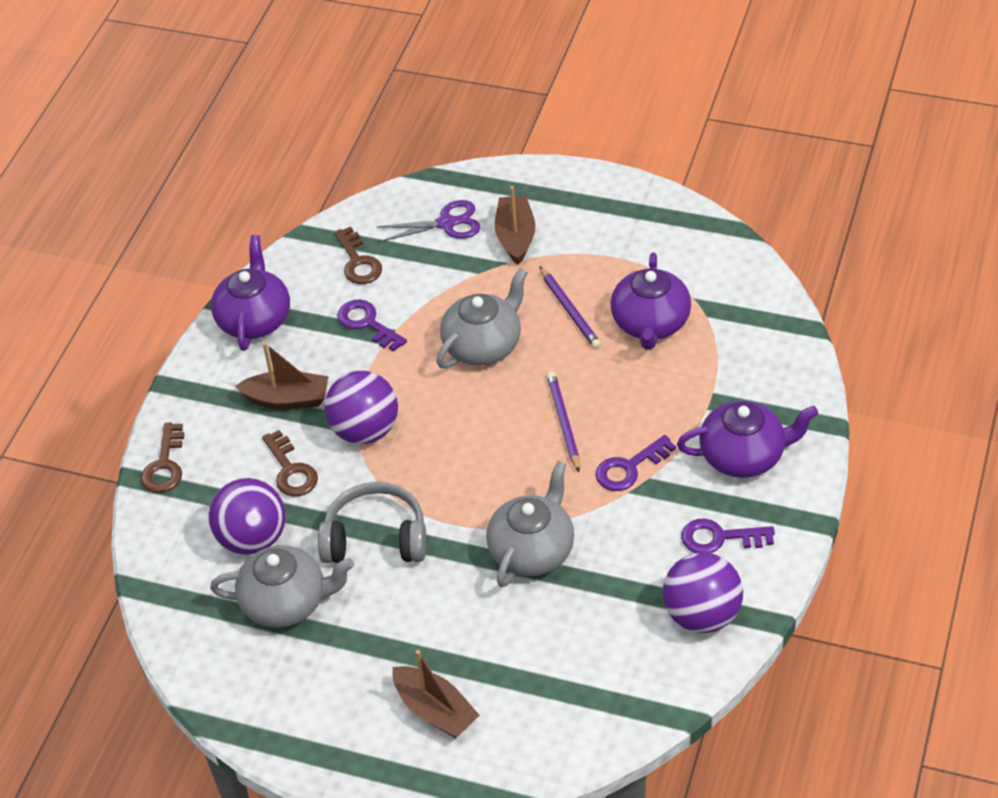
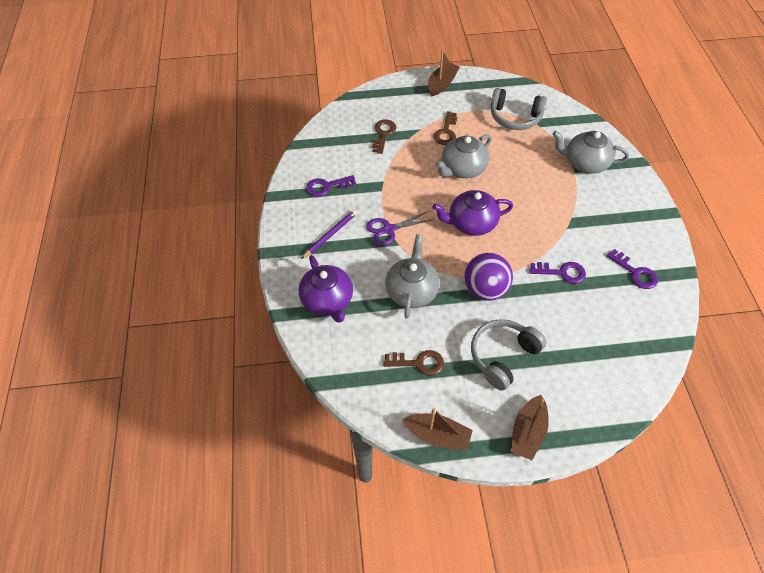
grey headphones: 1 -> 2
purple ball: 3 -> 1
purple pencil: 2 -> 1
purple teapot: 3 -> 2

